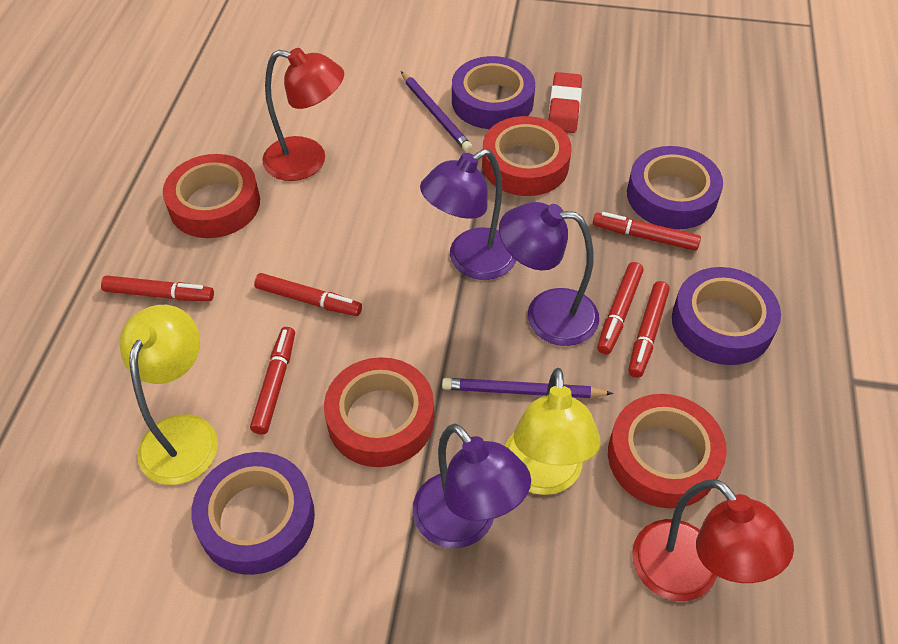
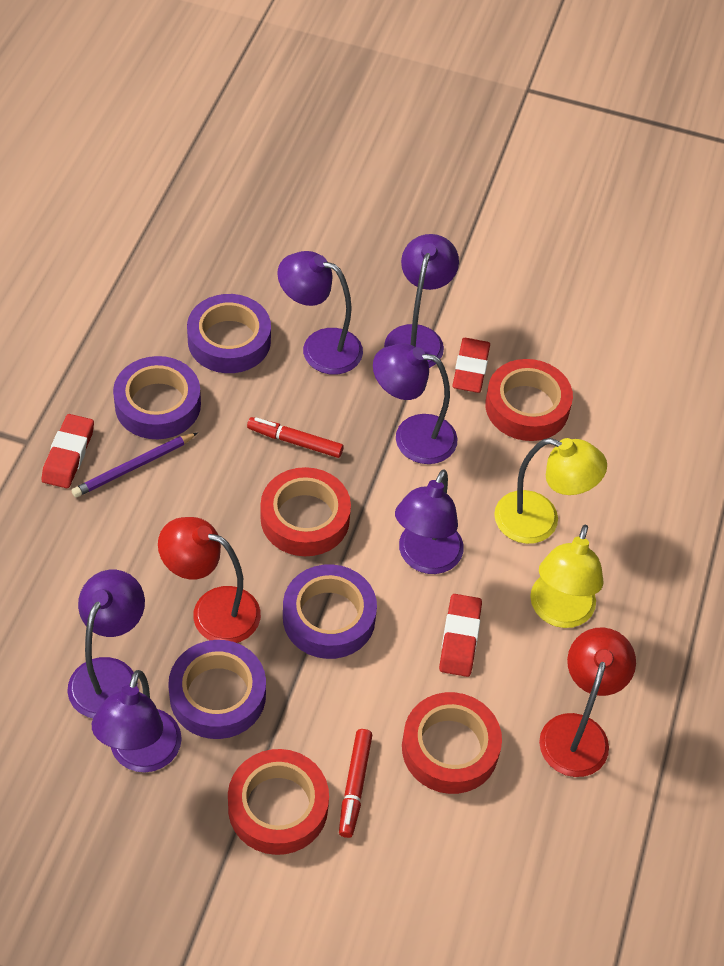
purple lamp: 3 -> 6
purple pencil: 2 -> 1
red eraser: 1 -> 3
red marker: 6 -> 2

